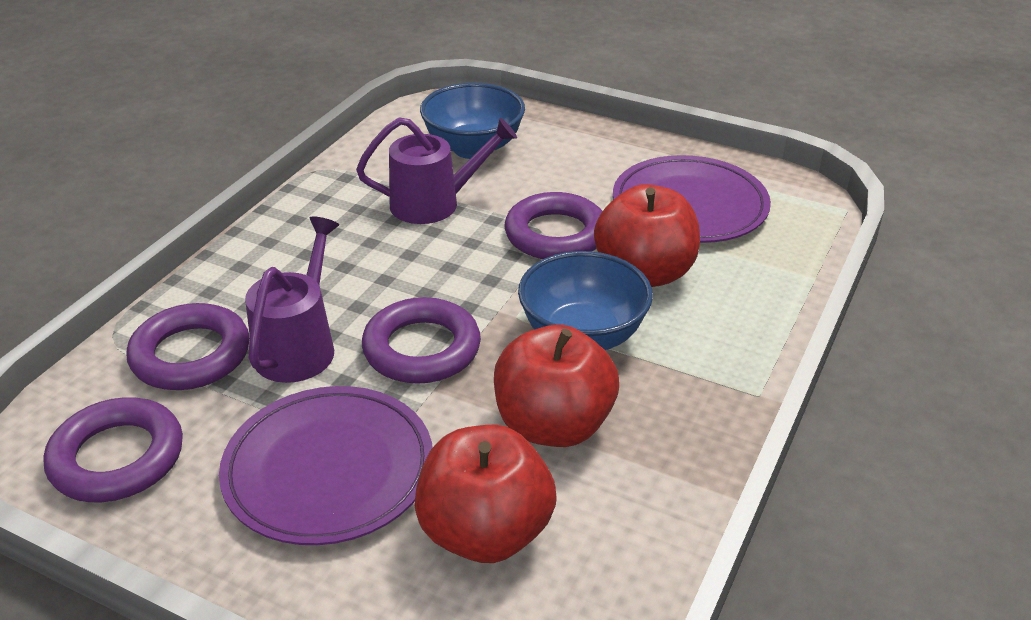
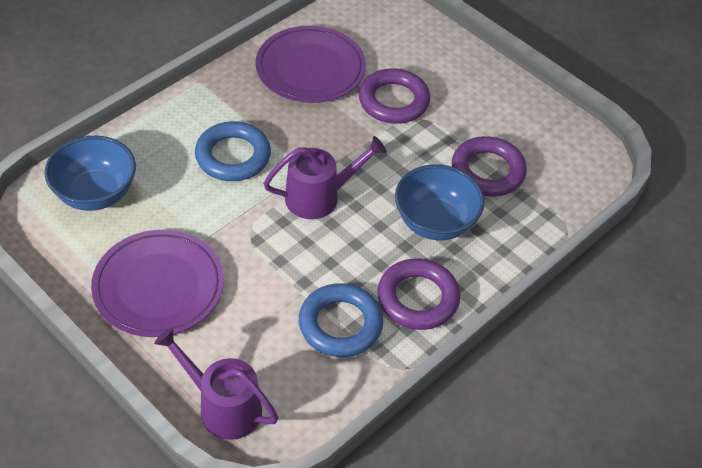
blue ring: 0 -> 2
purple ring: 4 -> 3
red apple: 3 -> 0

